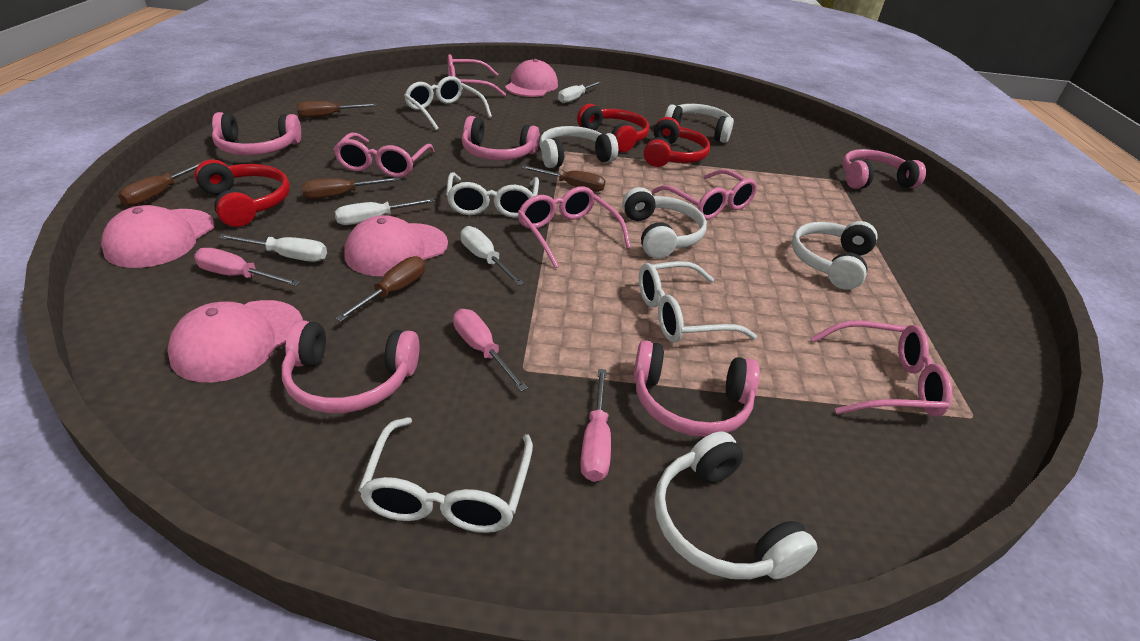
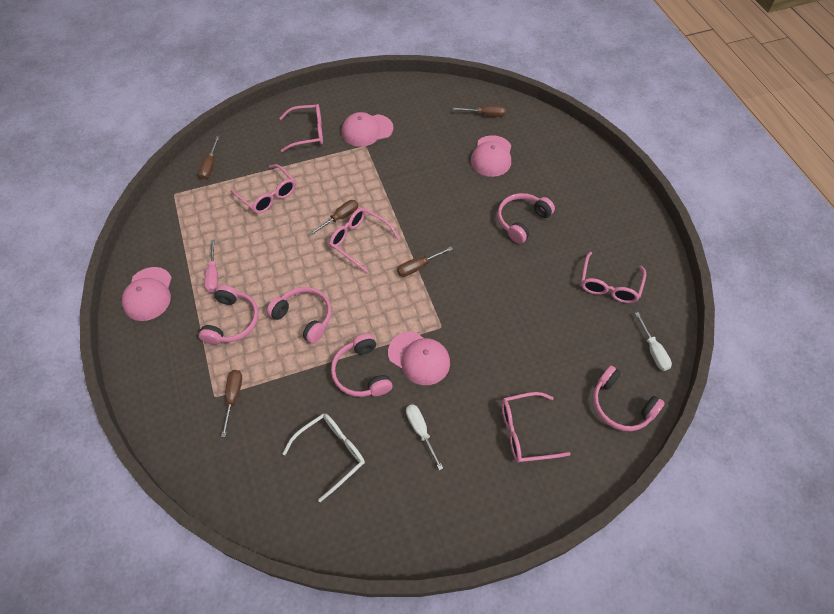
pink screwdriver: 3 -> 1
red headphones: 3 -> 0
white glasses: 4 -> 1
white headphones: 5 -> 0
white screwdriver: 4 -> 2

